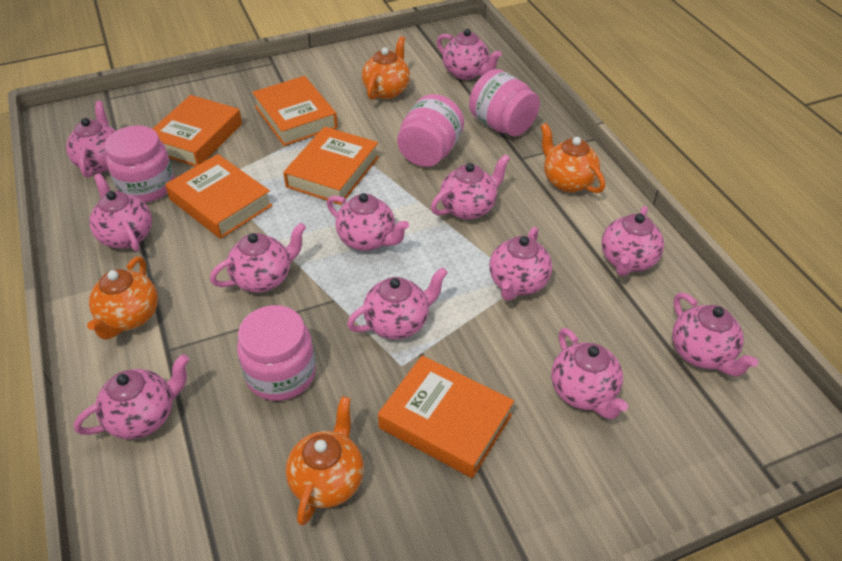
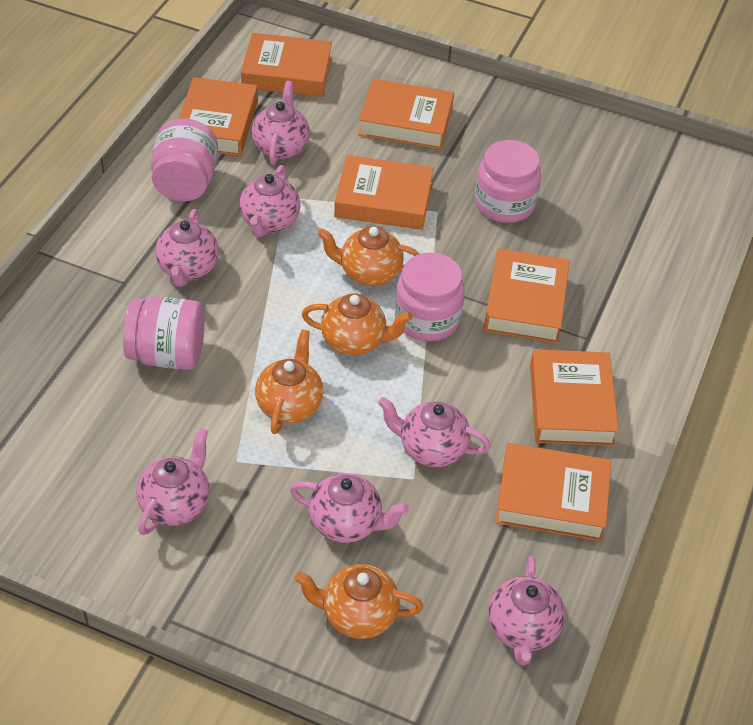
orange book: 5 -> 7
pink teapot: 12 -> 7

